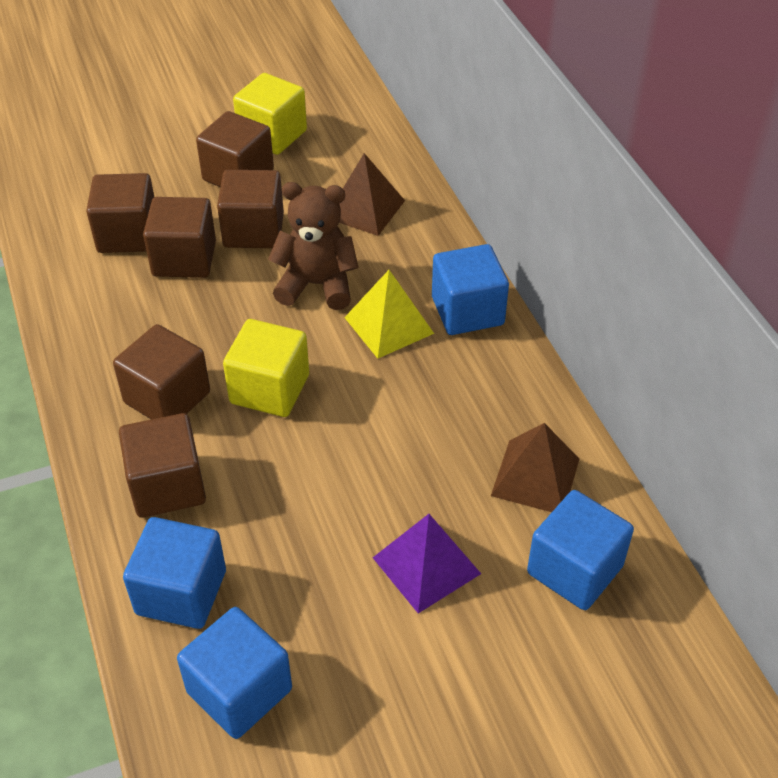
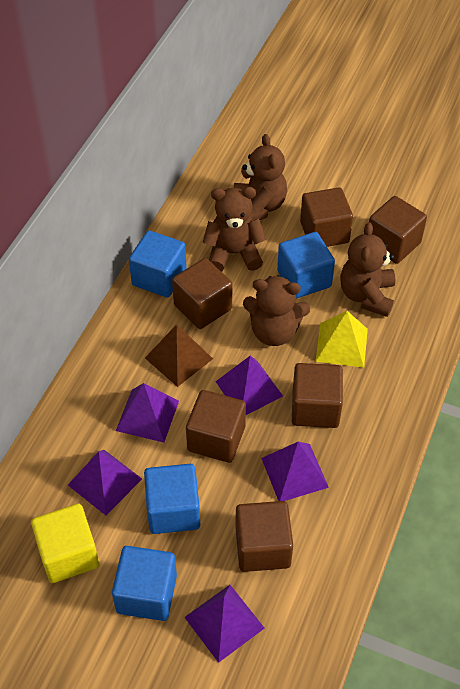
brown pyramid: 2 -> 1
brown teddy bear: 1 -> 4
purple pyramid: 1 -> 5
yellow cube: 2 -> 1

